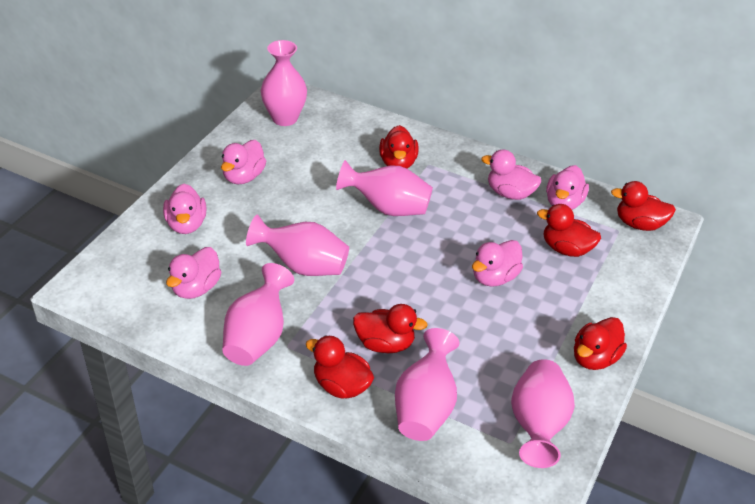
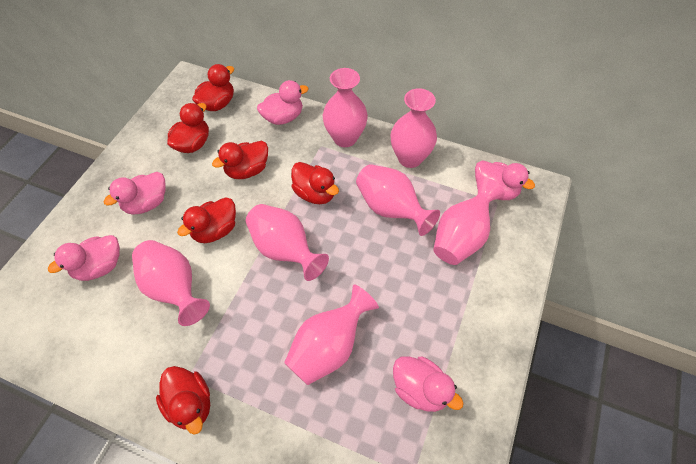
pink duck: 6 -> 5
pink vase: 6 -> 7

